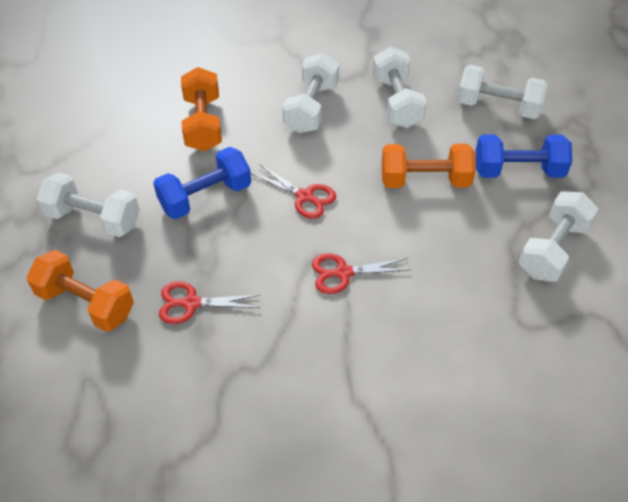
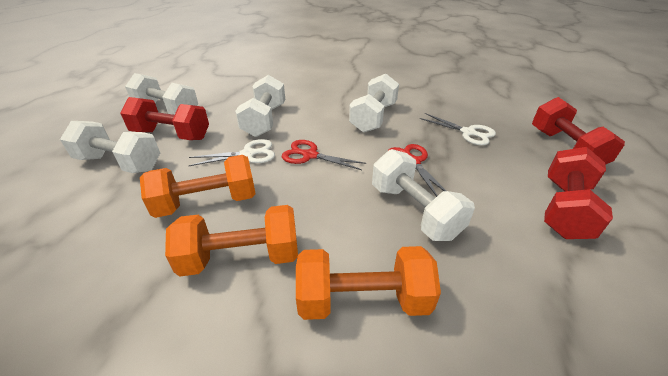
blue dumbbell: 2 -> 0
red dumbbell: 0 -> 3
red scissors: 3 -> 2
white scissors: 0 -> 2

